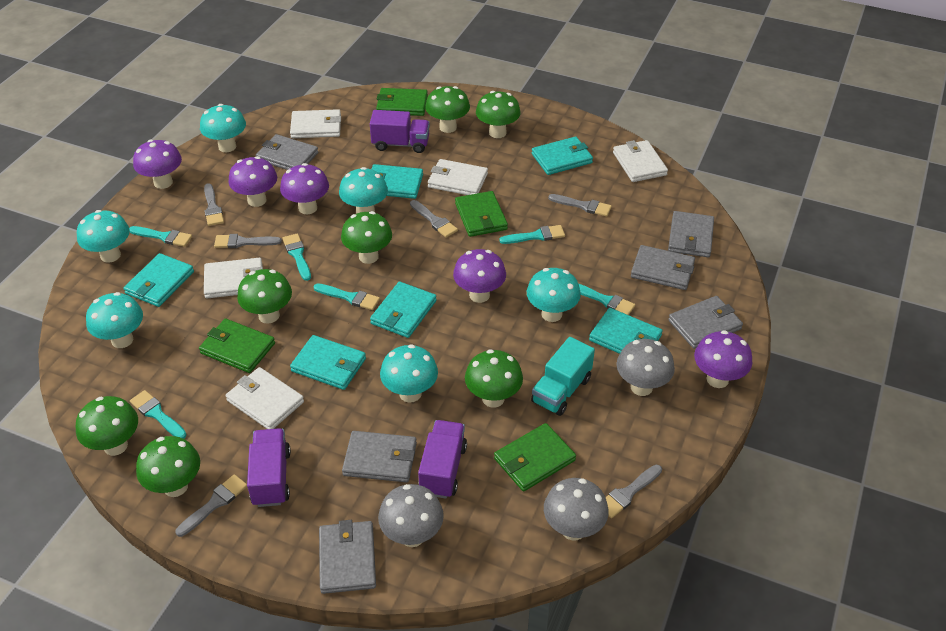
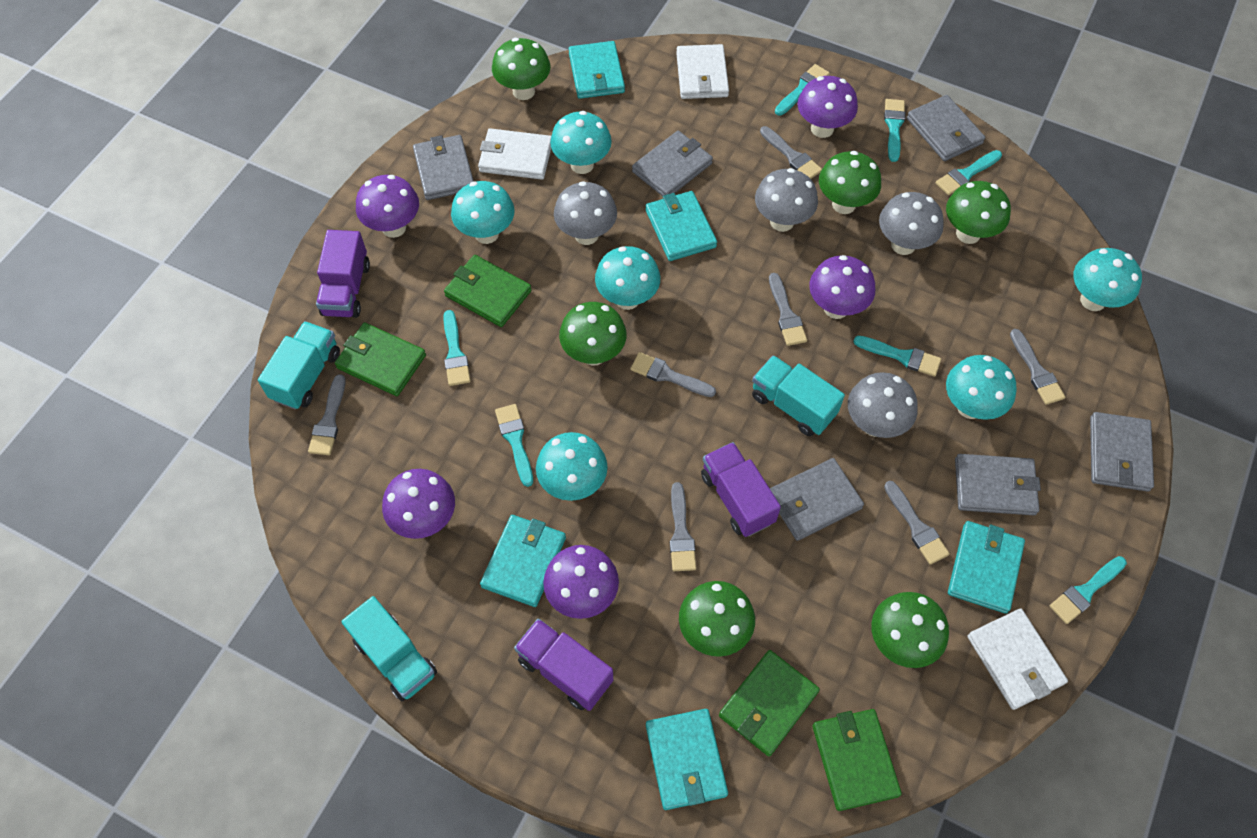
green mushroom: 7 -> 6
grey brush: 6 -> 7
grey mushroom: 3 -> 4
turquoise brush: 6 -> 7
turquoise truck: 1 -> 3
turquoise wallet: 6 -> 5
white wallet: 5 -> 3

